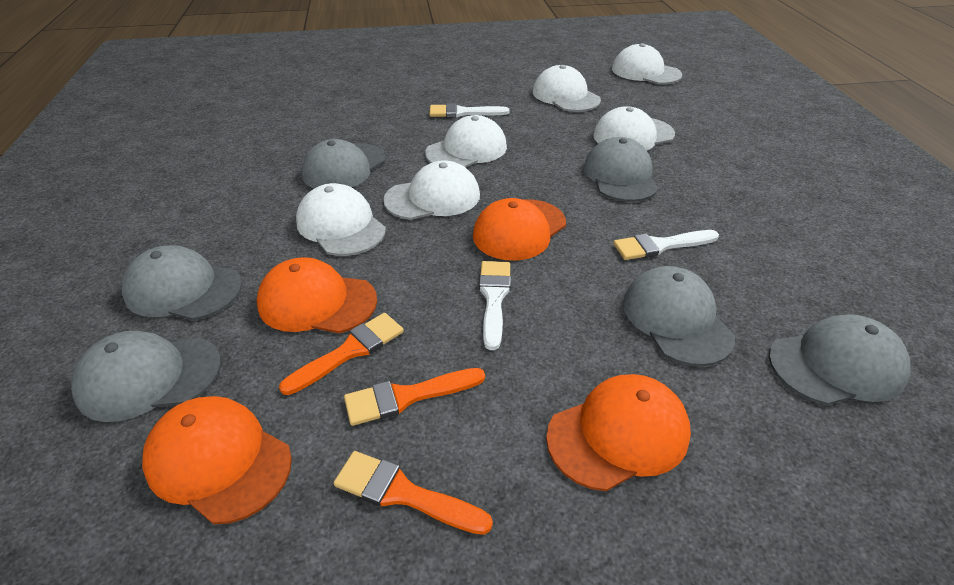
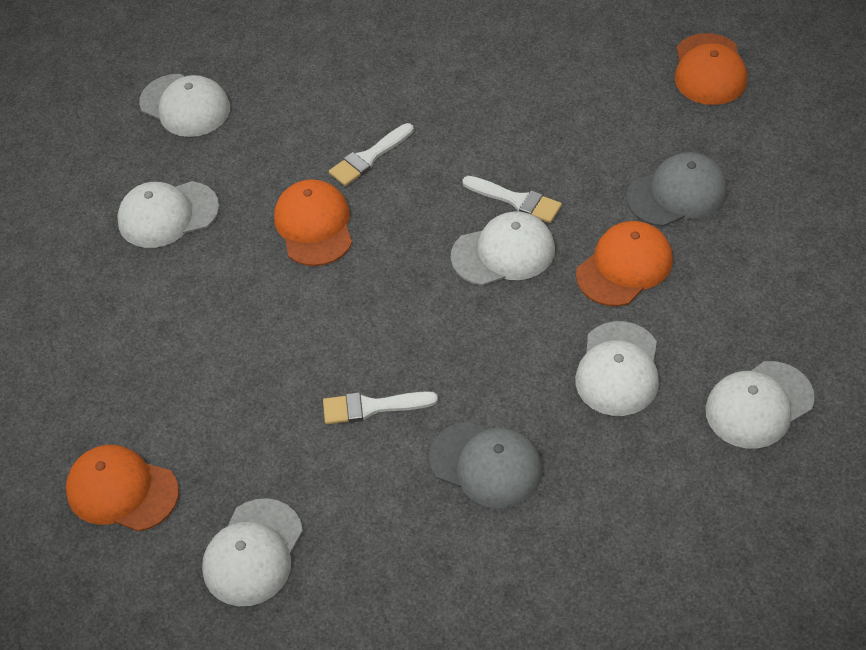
grey cap: 6 -> 2
orange brush: 3 -> 0

